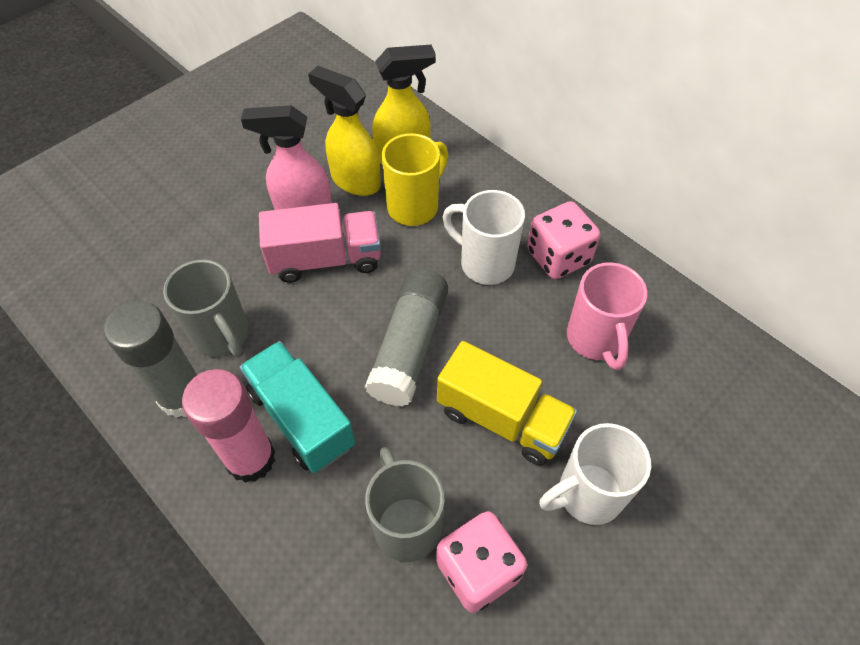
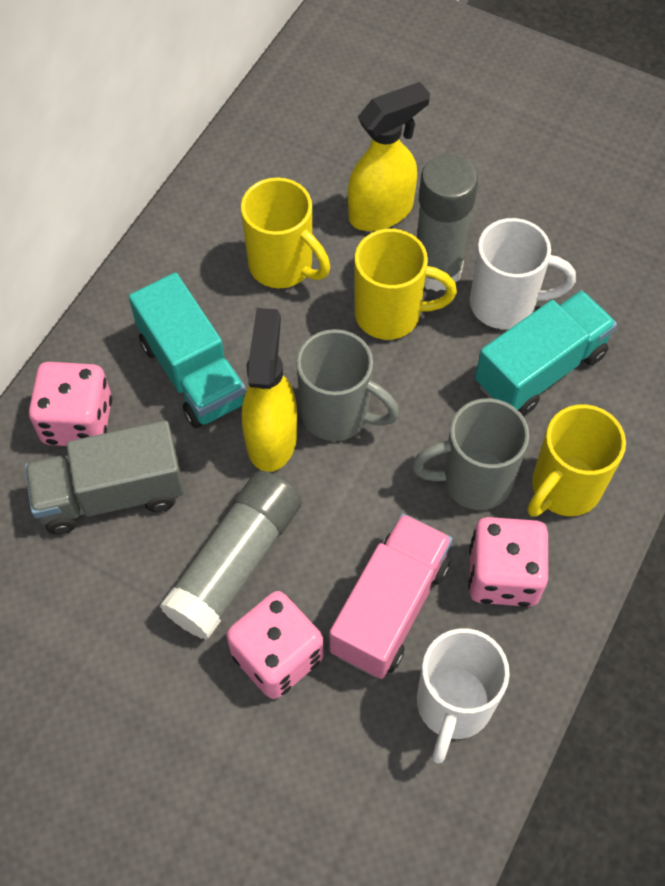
grey truck: 0 -> 1
pink dice: 2 -> 3
pink glue stick: 1 -> 0
pink mug: 1 -> 0
pink spray bottle: 1 -> 0
turquoise truck: 1 -> 2
yellow mug: 1 -> 3
yellow truck: 1 -> 0

